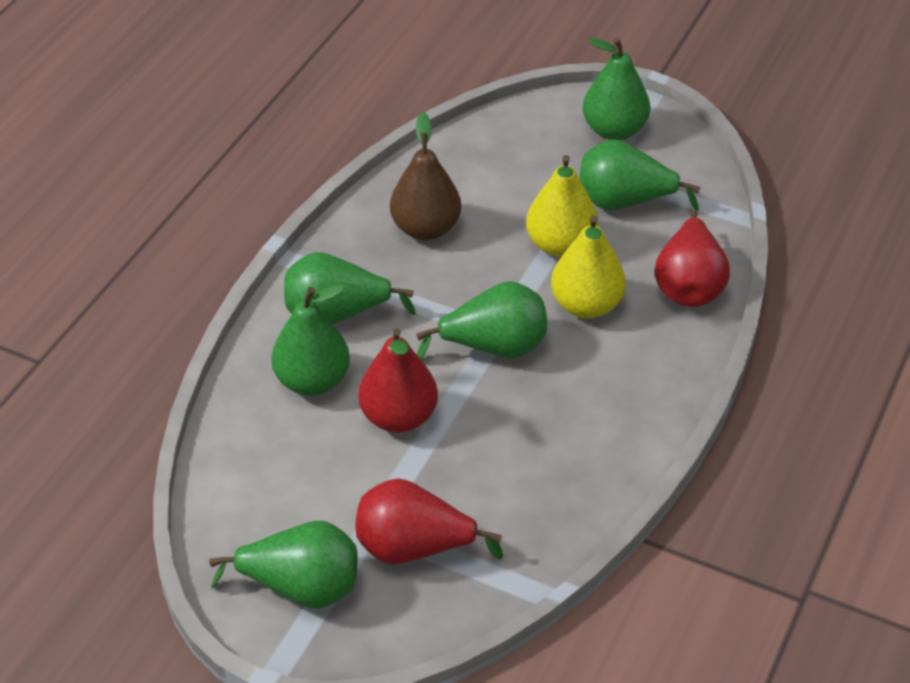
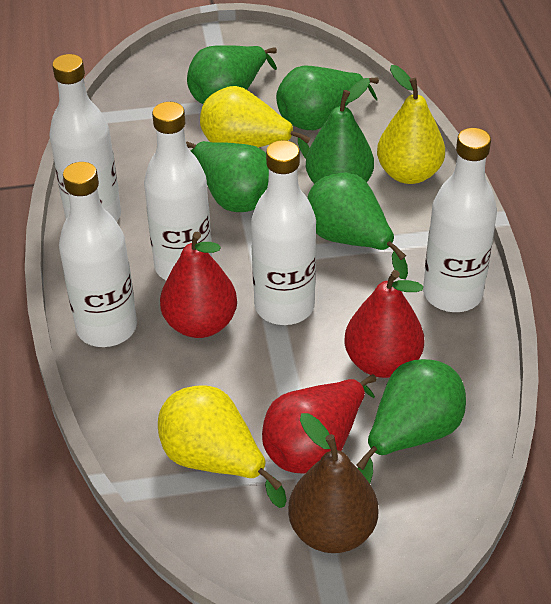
white bottle: 0 -> 5
yellow pear: 2 -> 3

